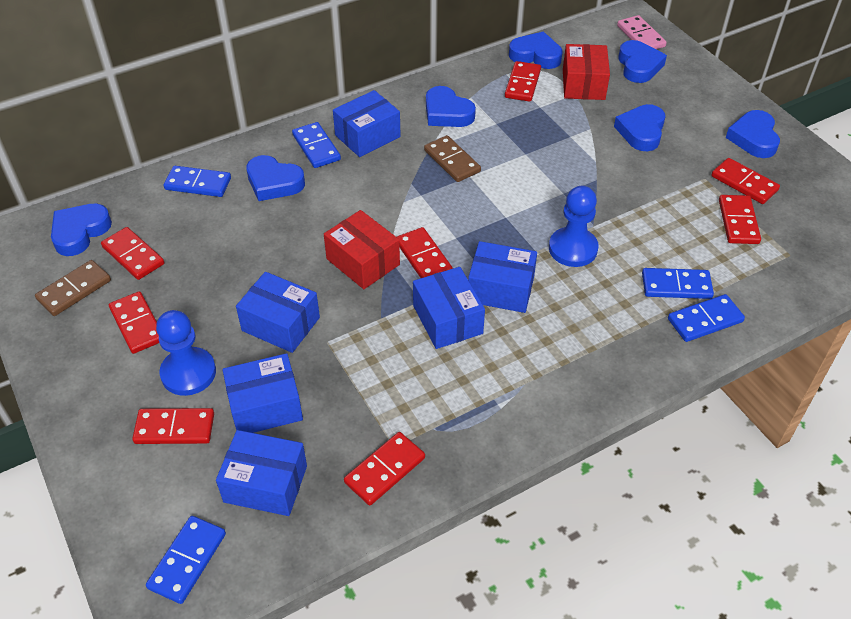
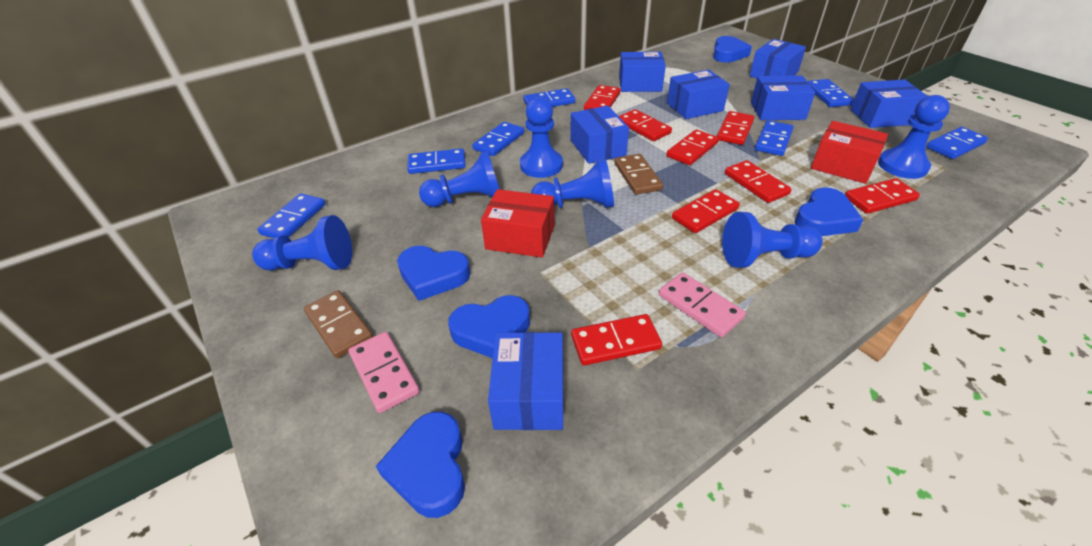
blue box: 6 -> 7
blue domino: 5 -> 7
blue heart: 7 -> 5
blue pawn: 2 -> 6
pink domino: 1 -> 2

